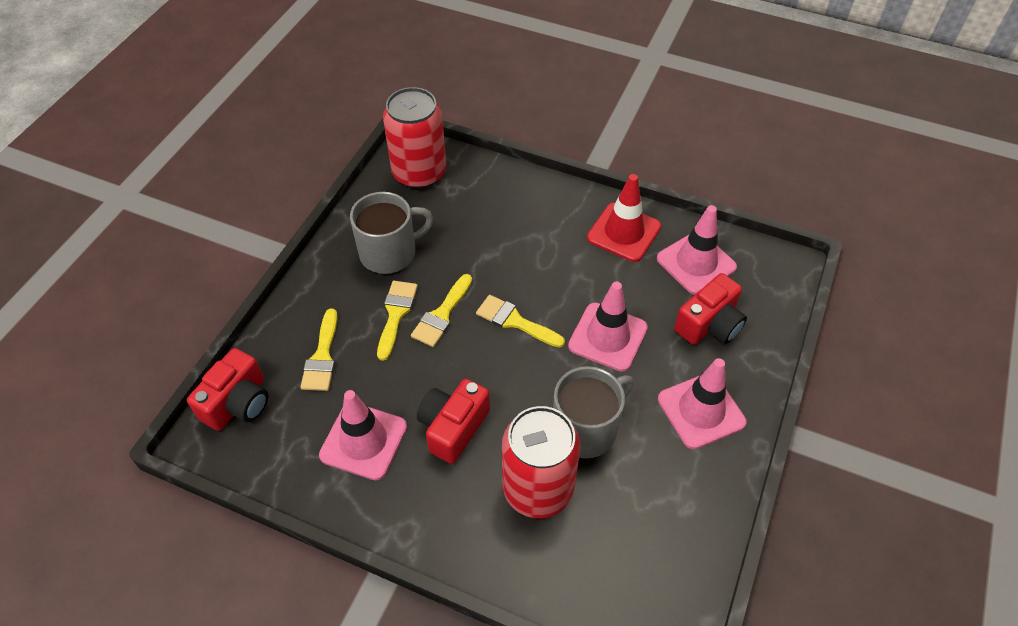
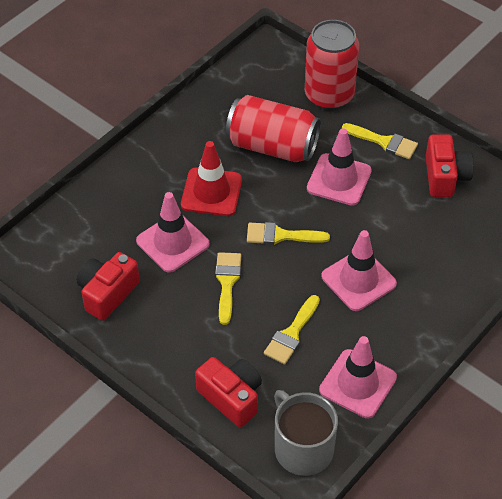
grey mug: 2 -> 1

